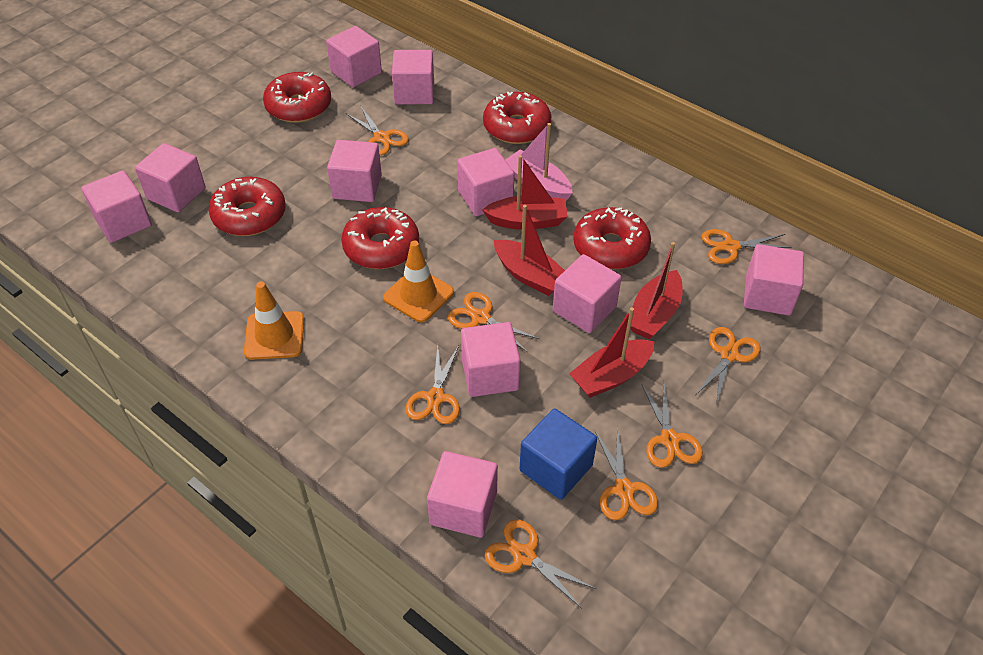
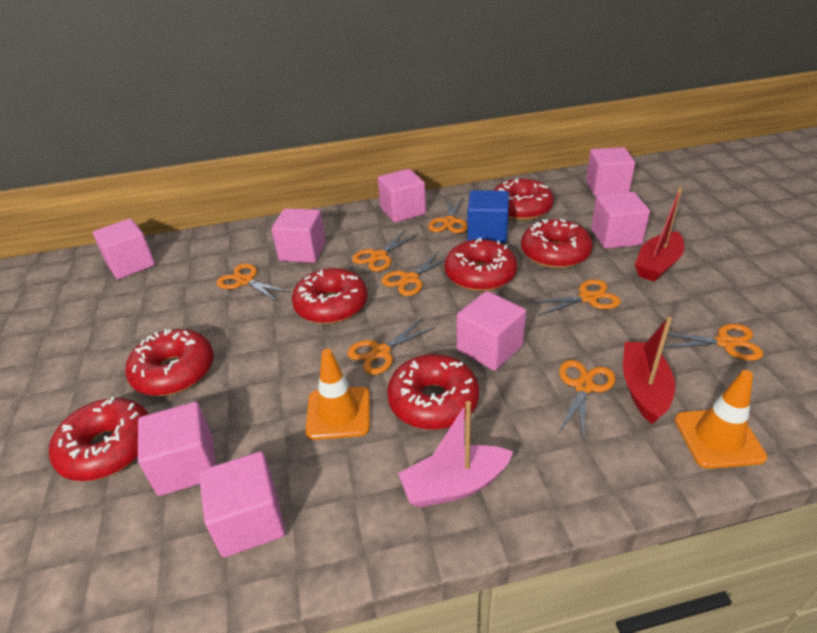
pink cube: 10 -> 8
red boat: 4 -> 2
red donut: 5 -> 7

